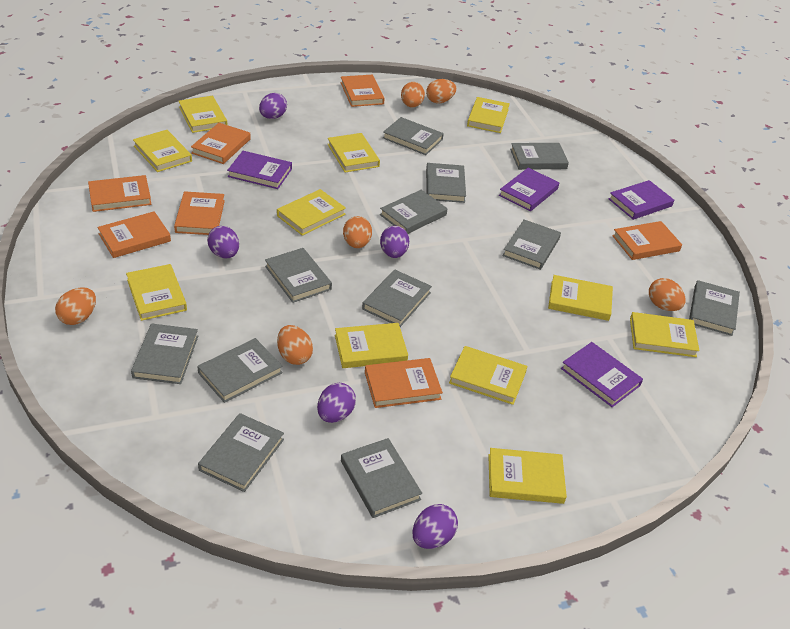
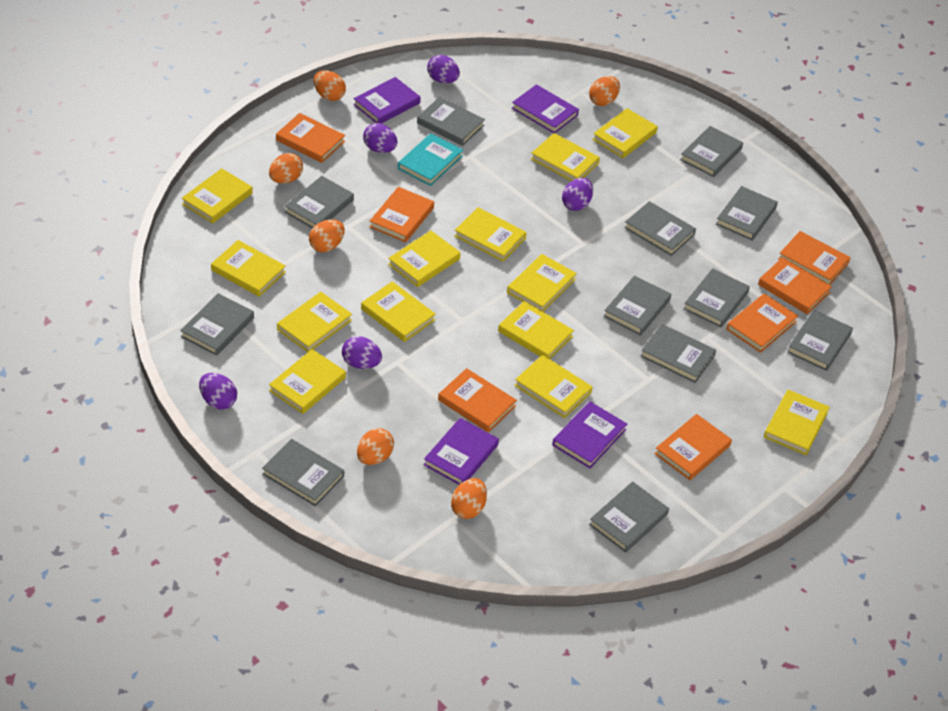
turquoise book: 0 -> 1
yellow book: 11 -> 13

